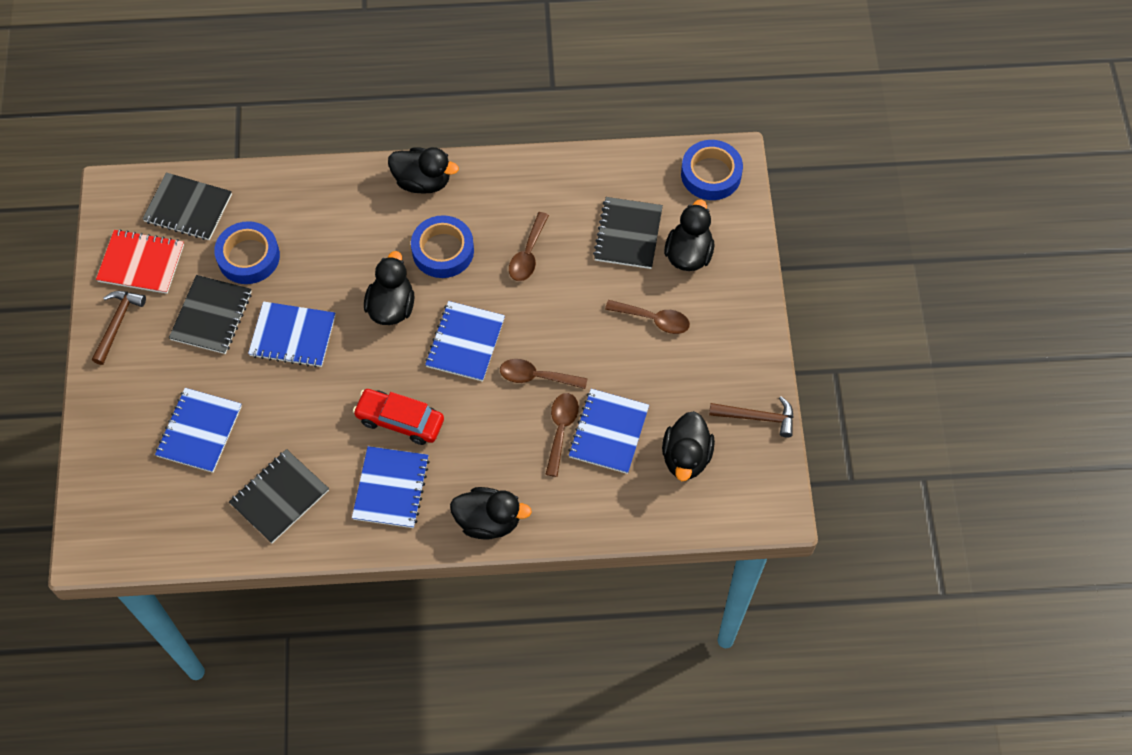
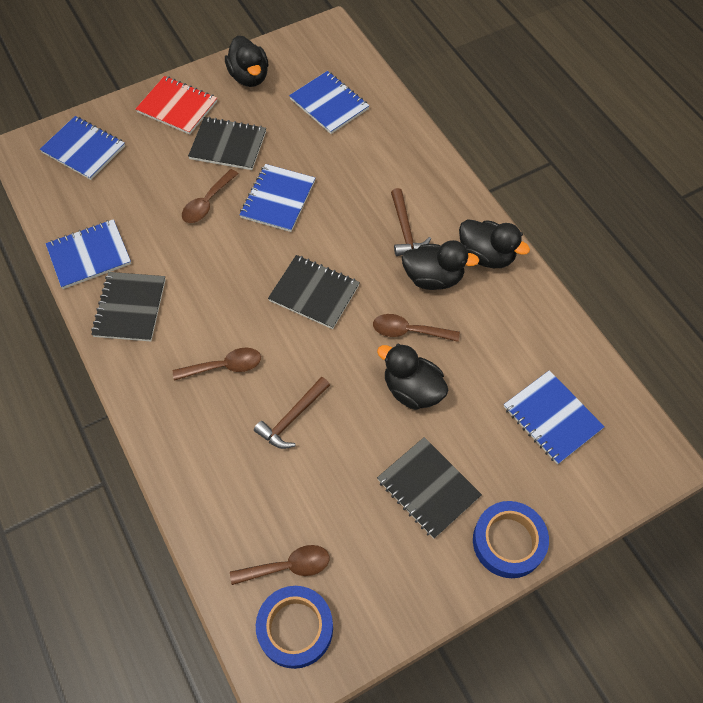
black duck: 5 -> 4
blue tape: 3 -> 2
red car: 1 -> 0

